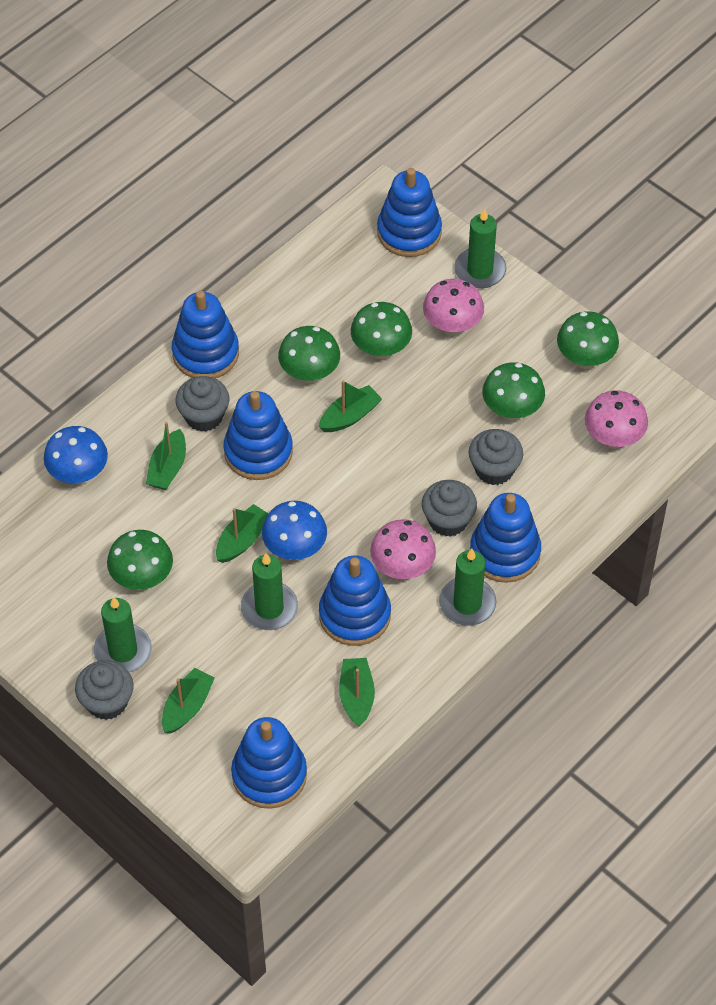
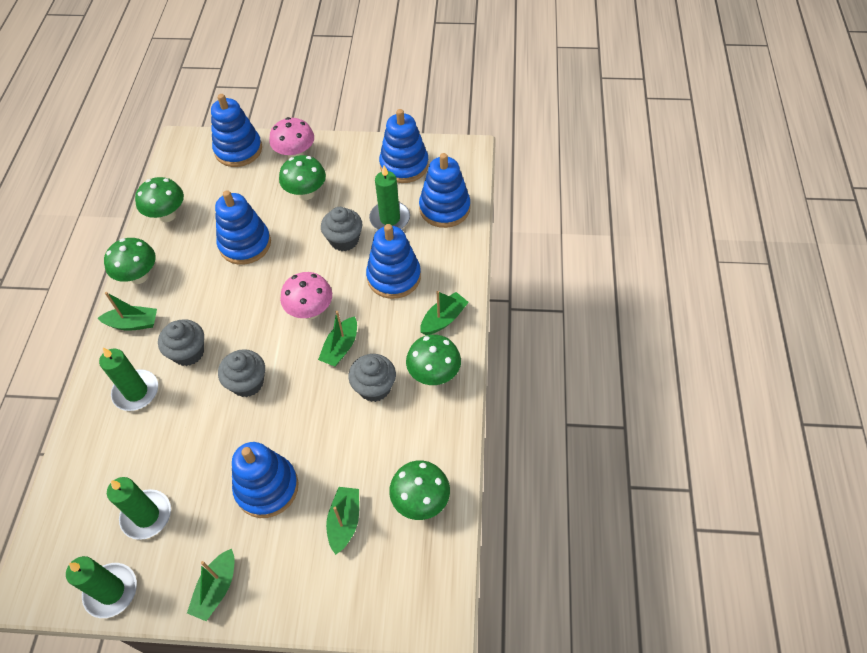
blue mushroom: 2 -> 0
pink mushroom: 3 -> 2

